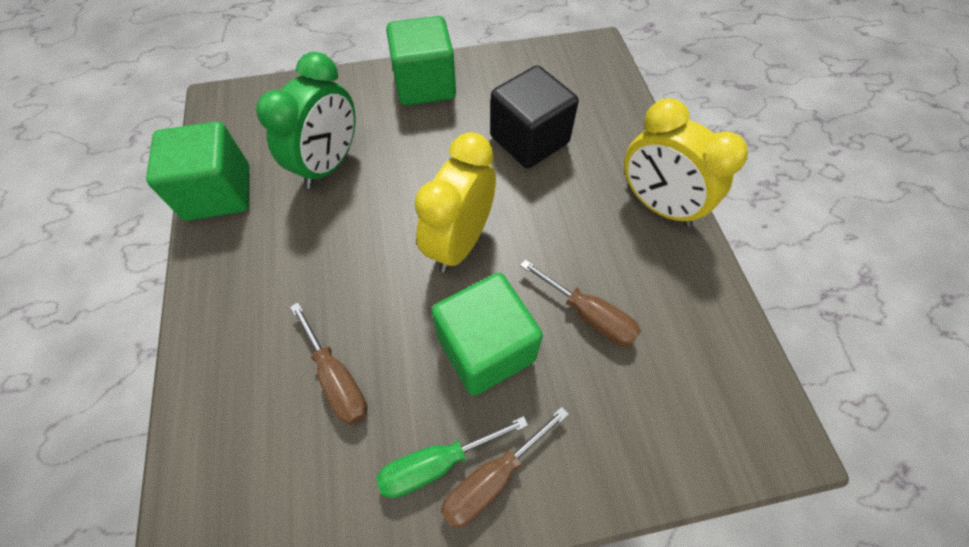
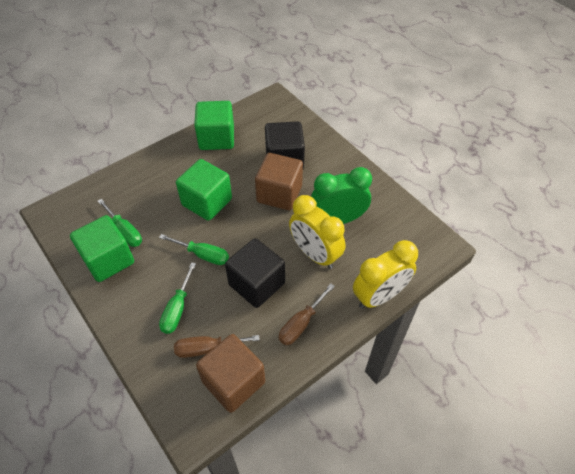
black cube: 1 -> 2
brown cube: 0 -> 2
brown screwdriver: 3 -> 2
green screwdriver: 1 -> 3

